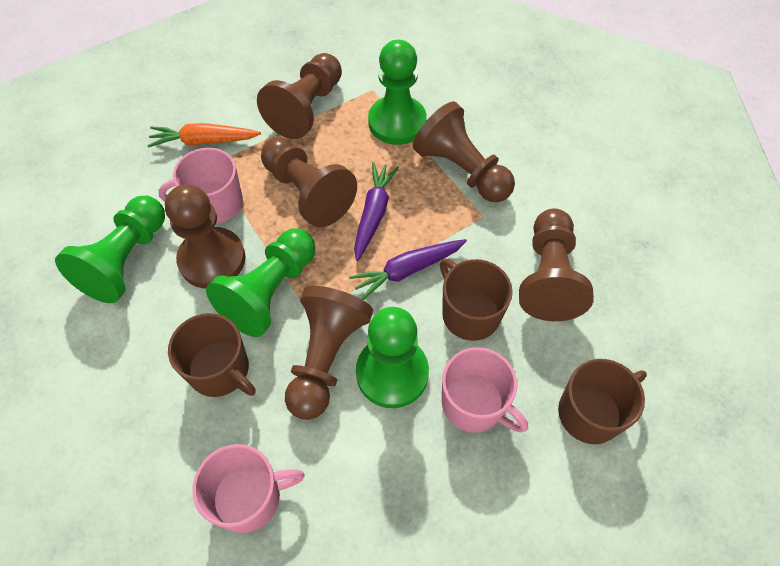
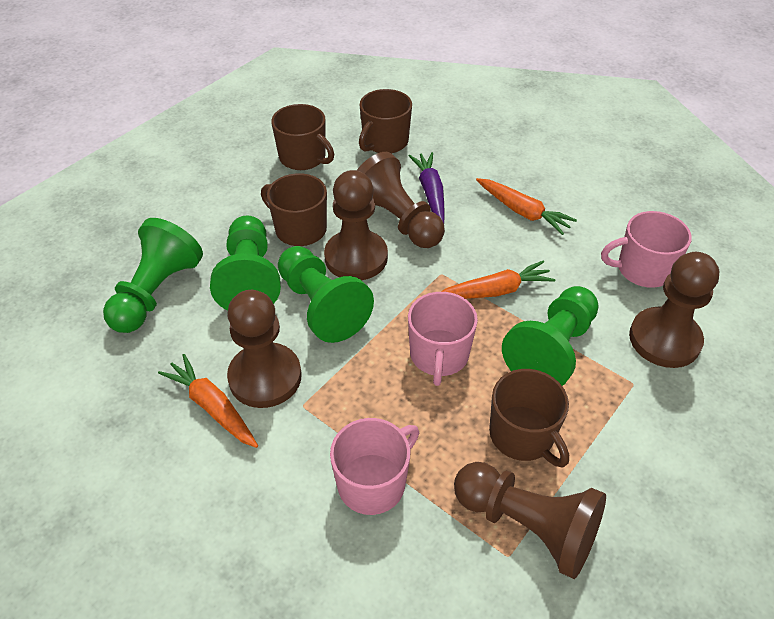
brown mug: 3 -> 4
brown pawn: 6 -> 5
orange carrot: 1 -> 3
purple carrot: 2 -> 1

